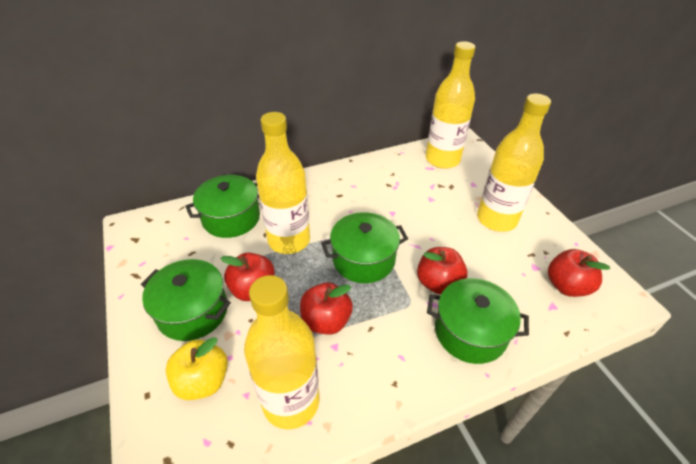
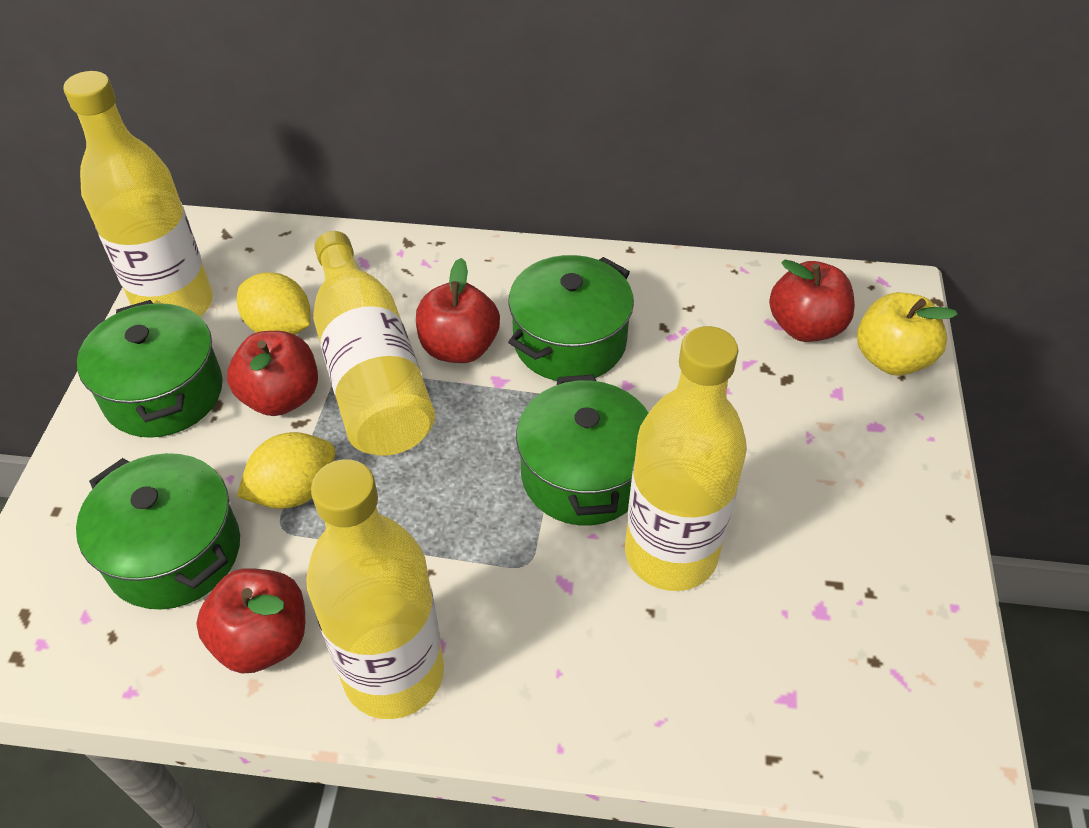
yellow lemon: 0 -> 2

